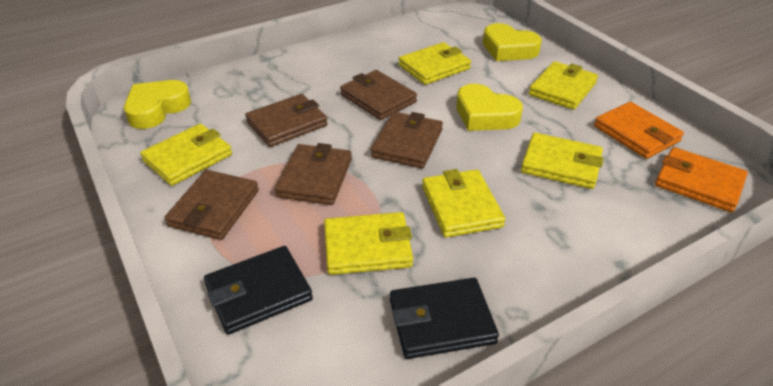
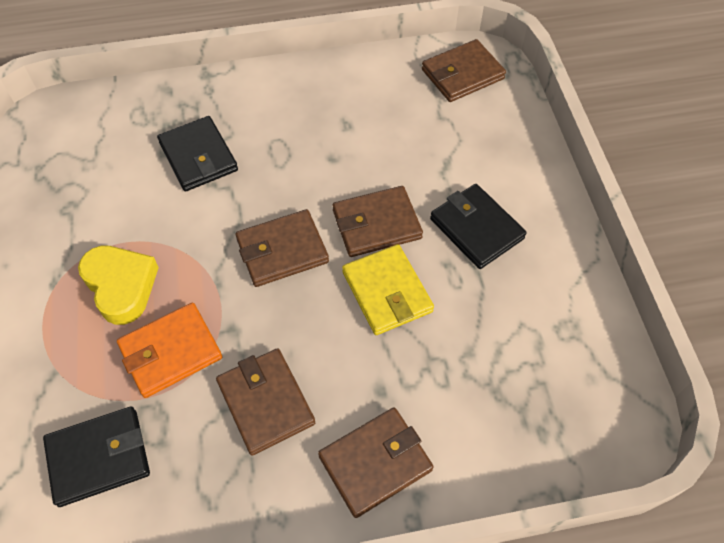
black wallet: 2 -> 3
orange wallet: 2 -> 1
yellow heart: 3 -> 1
yellow wallet: 6 -> 1

